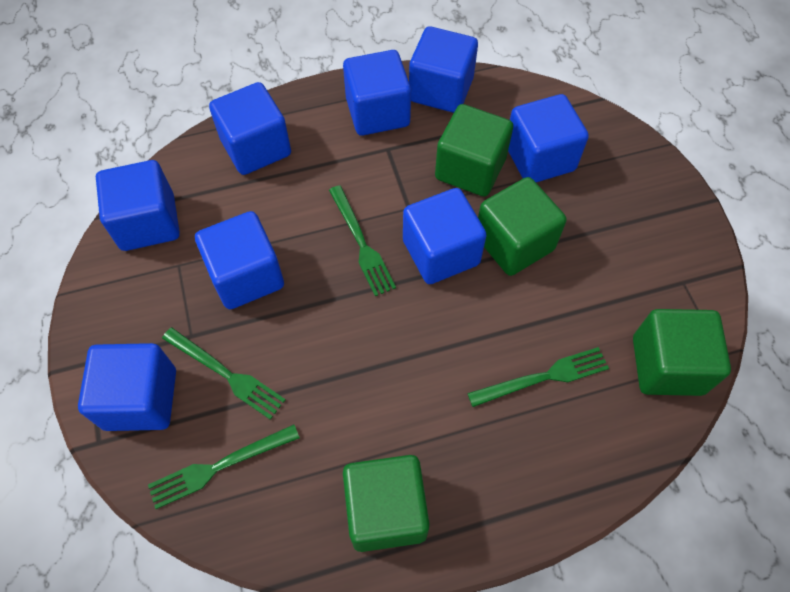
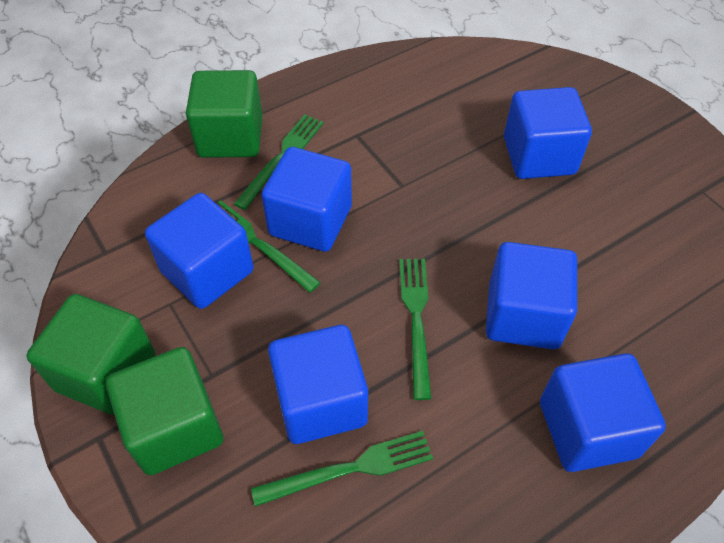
blue cube: 8 -> 6
green cube: 4 -> 3

